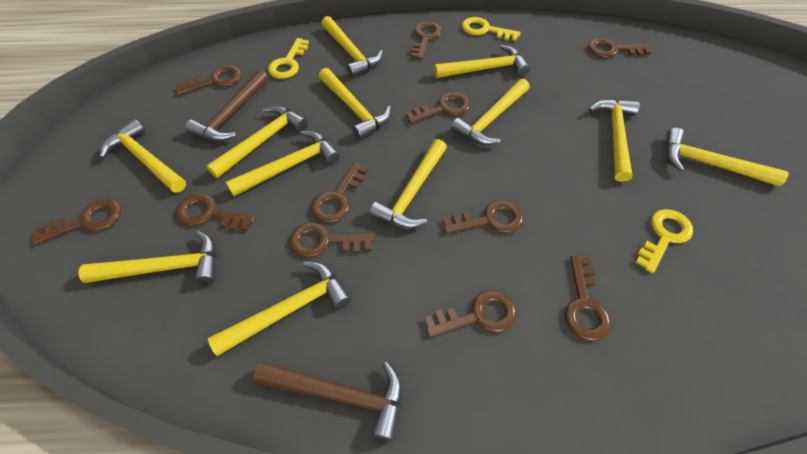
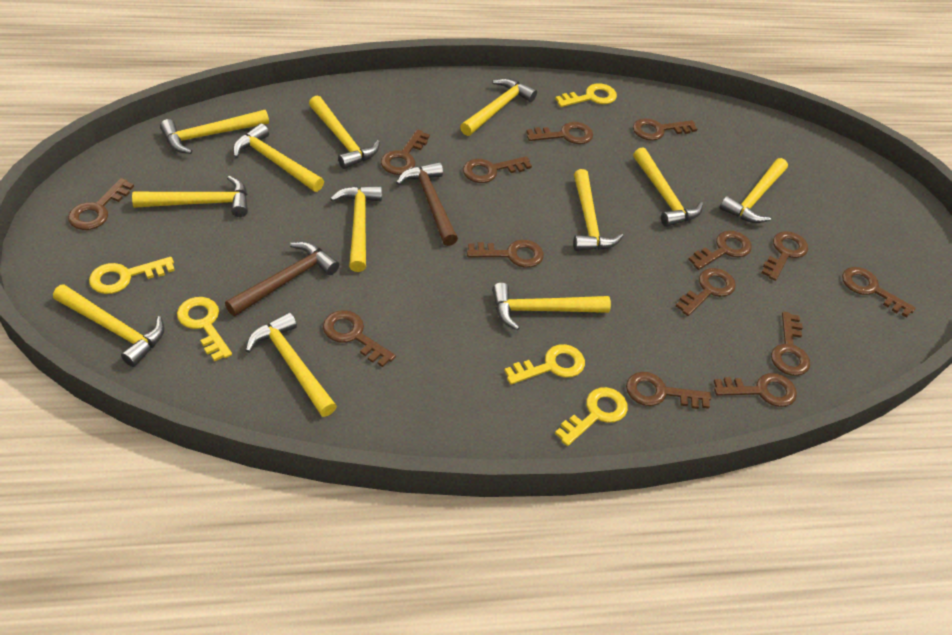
brown key: 11 -> 14
yellow key: 3 -> 5

